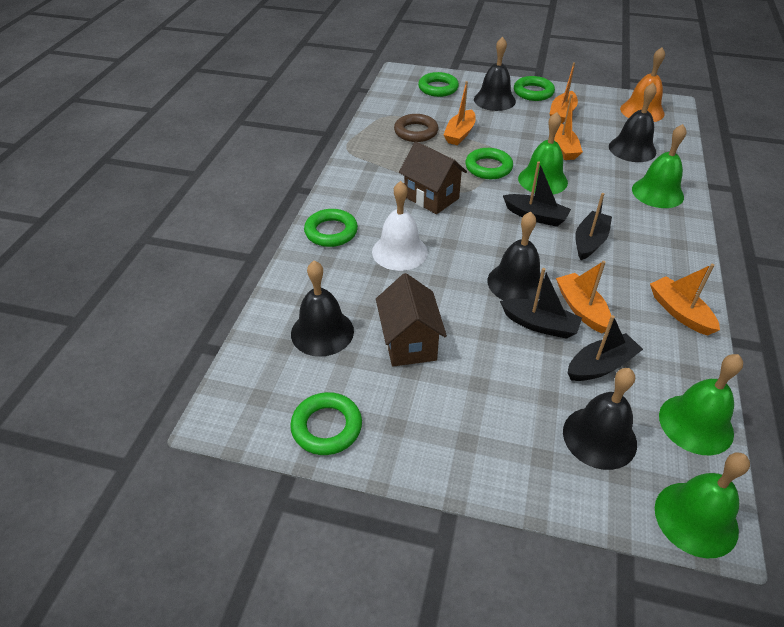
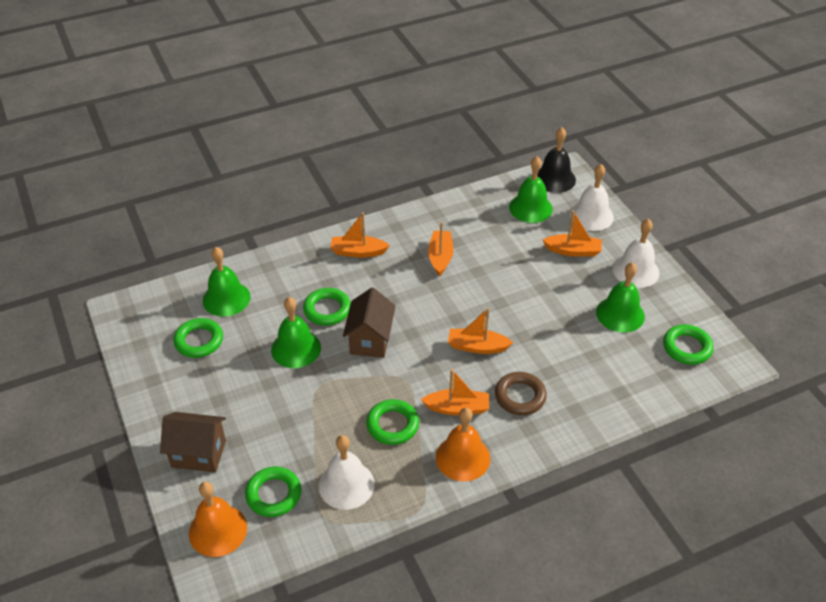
black bell: 5 -> 1
black boat: 4 -> 0
orange bell: 1 -> 2
white bell: 1 -> 3

